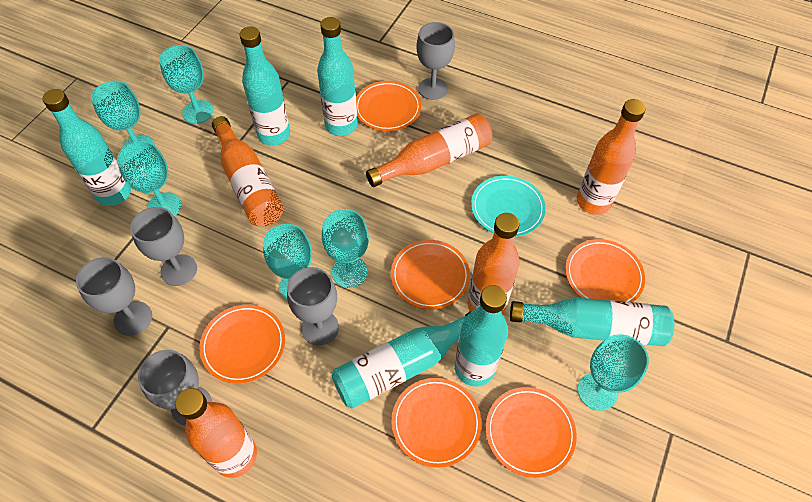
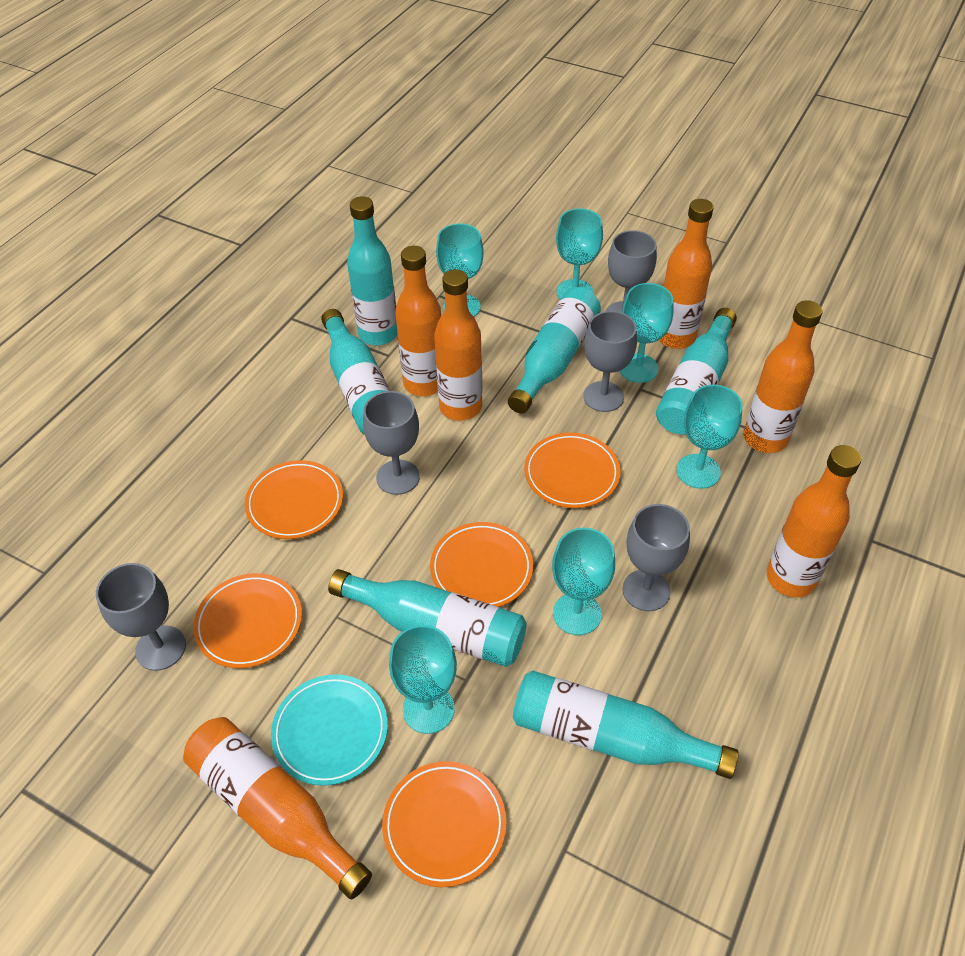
orange bottle: 5 -> 6
orange plate: 6 -> 5

